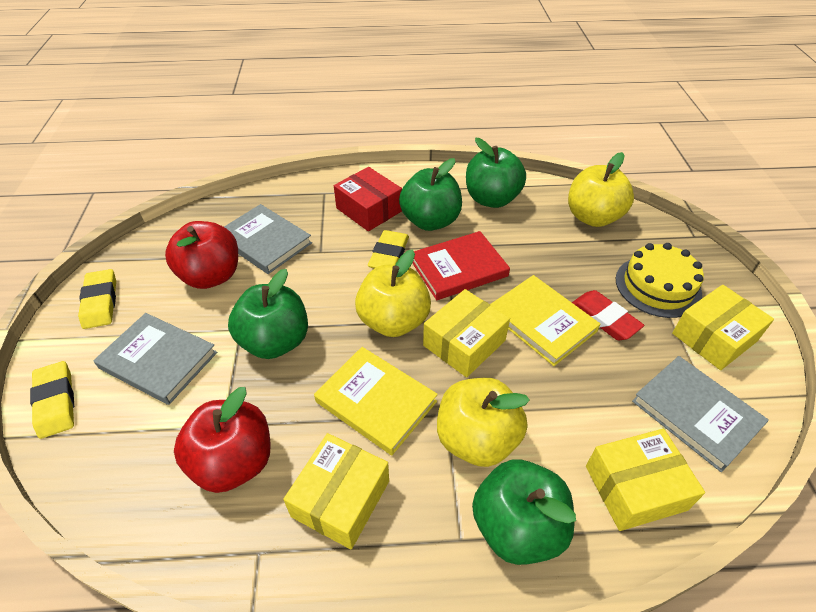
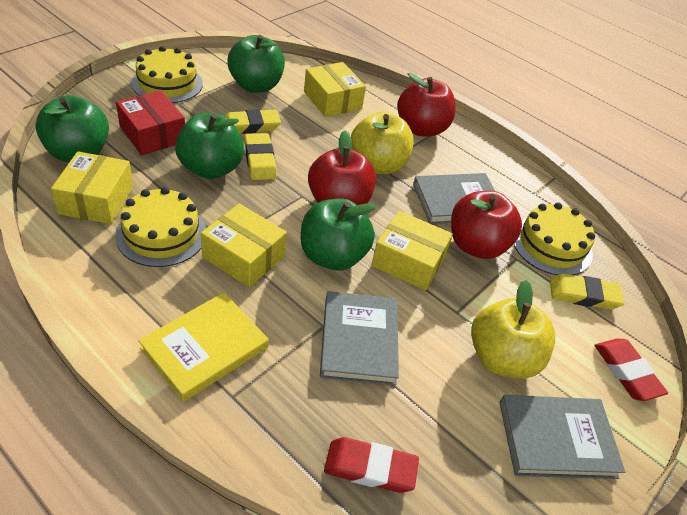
red apple: 2 -> 3
red book: 1 -> 0
red eraser: 1 -> 2
yellow apple: 3 -> 2
yellow book: 2 -> 1
yellow cake: 1 -> 3

